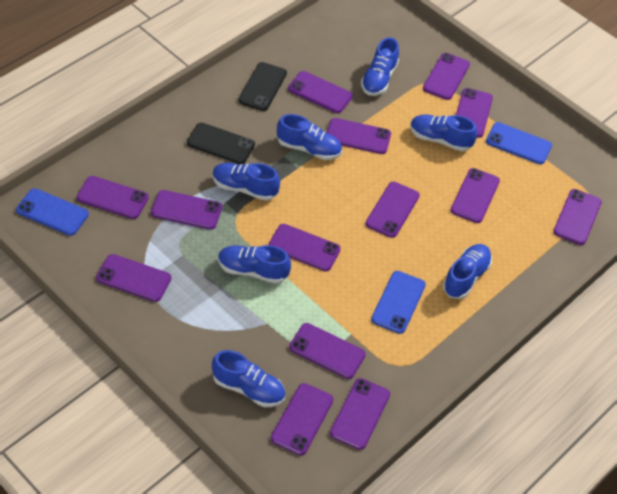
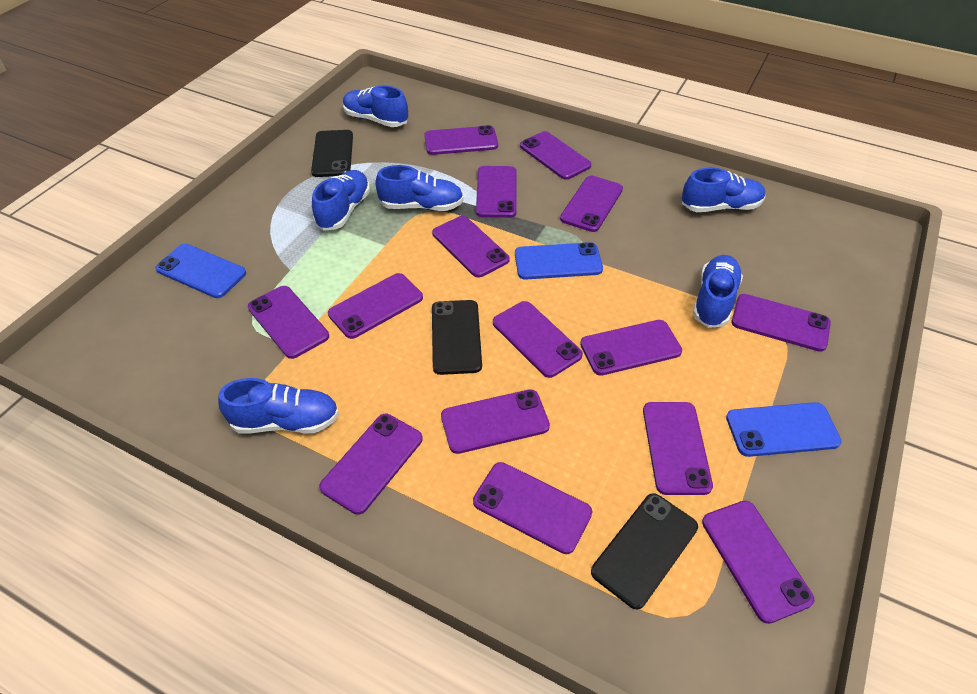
black phone: 2 -> 3
blue shoe: 7 -> 6
purple phone: 14 -> 15

